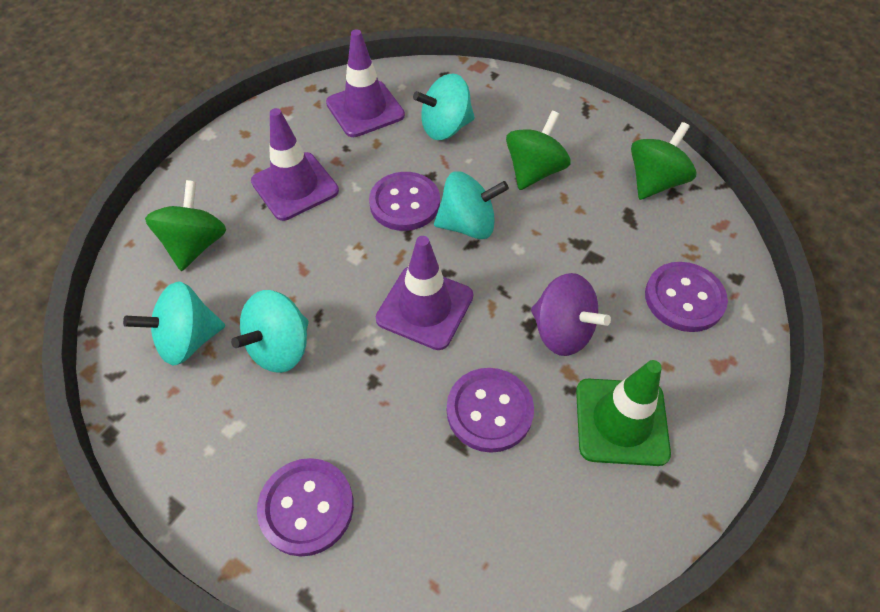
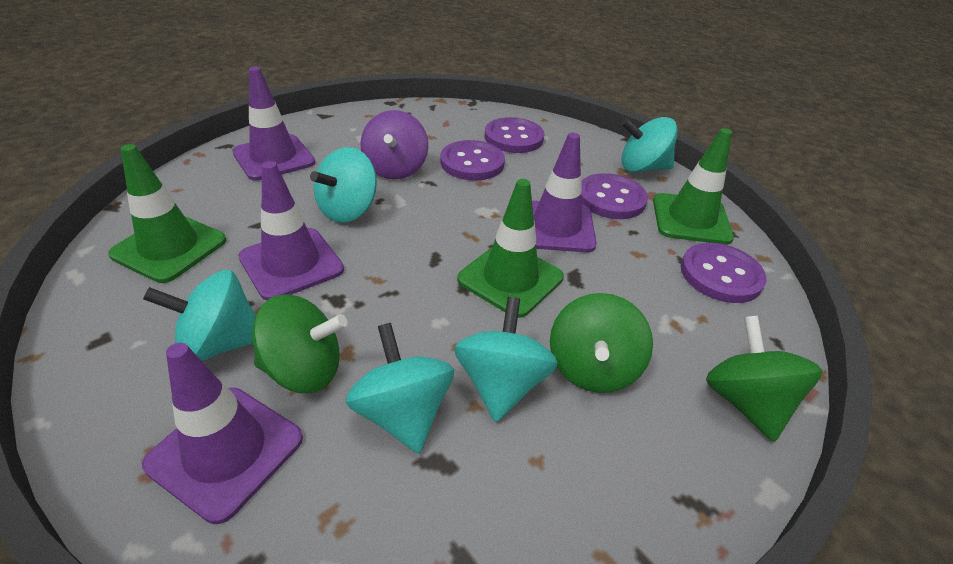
green traffic cone: 1 -> 3
purple traffic cone: 3 -> 4
turquoise spinning top: 4 -> 5

